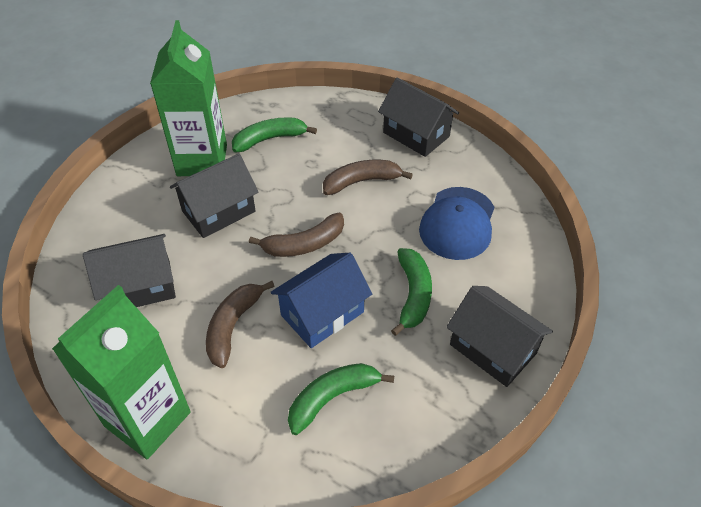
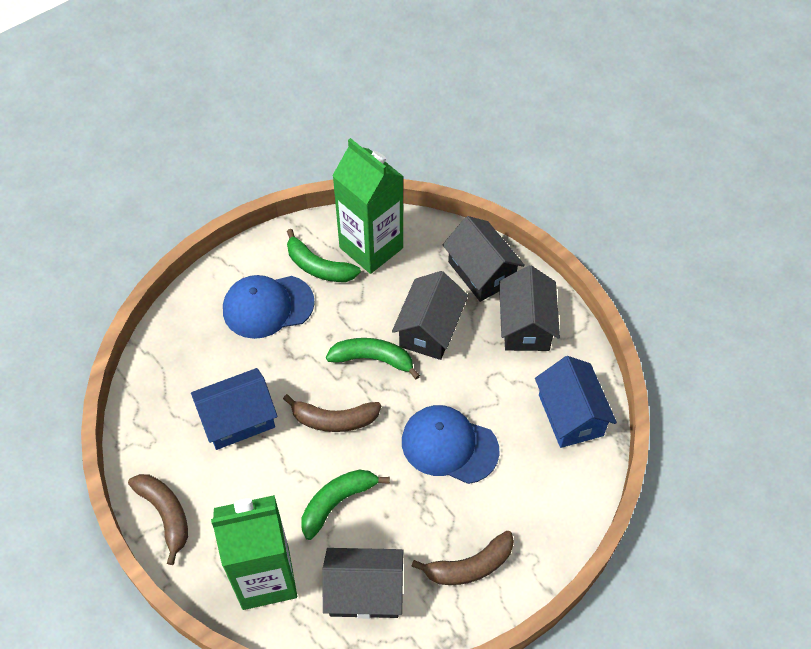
blue cap: 1 -> 2
blue house: 1 -> 2

